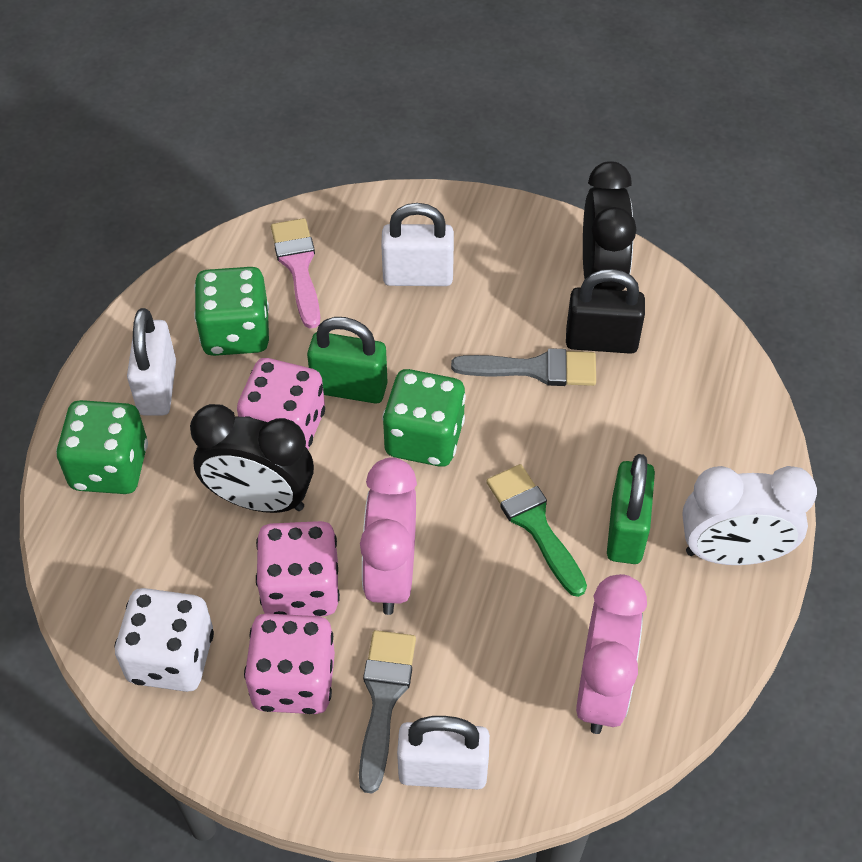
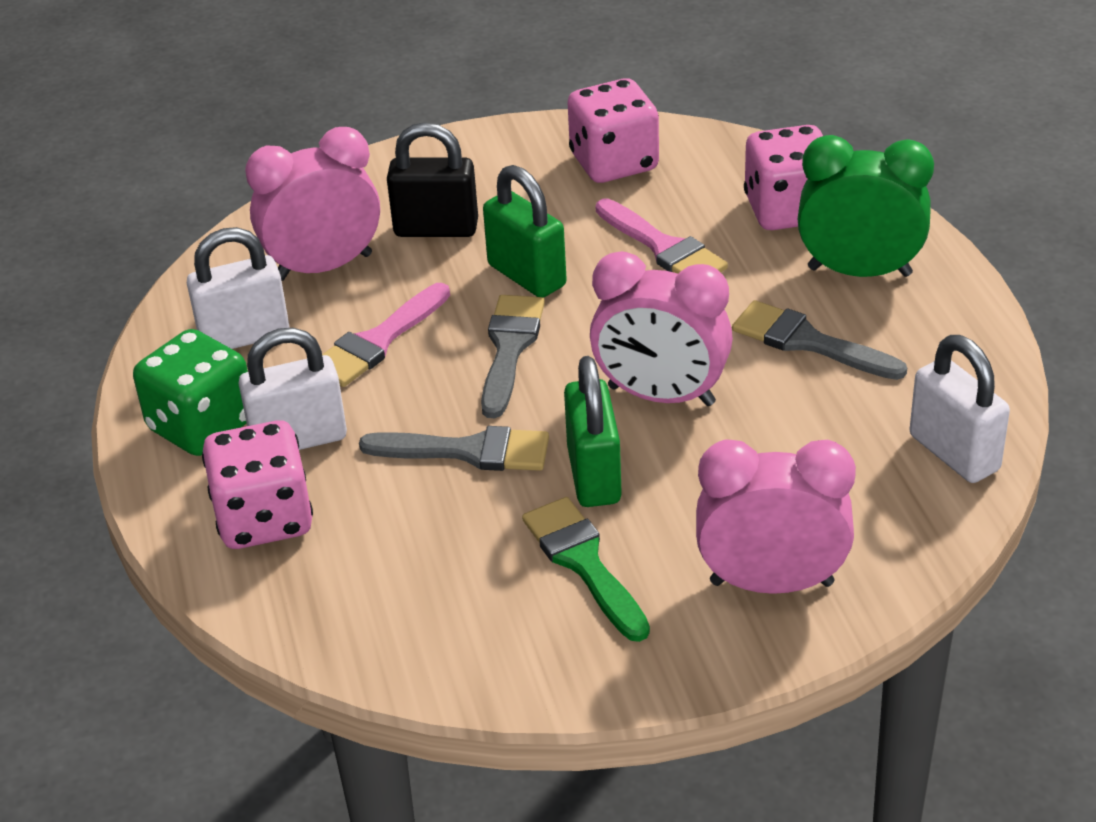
black clock: 2 -> 0
green clock: 0 -> 1
green dice: 3 -> 1
grey brush: 2 -> 3
pink brush: 1 -> 2
pink clock: 2 -> 3
white clock: 1 -> 0
white dice: 1 -> 0

